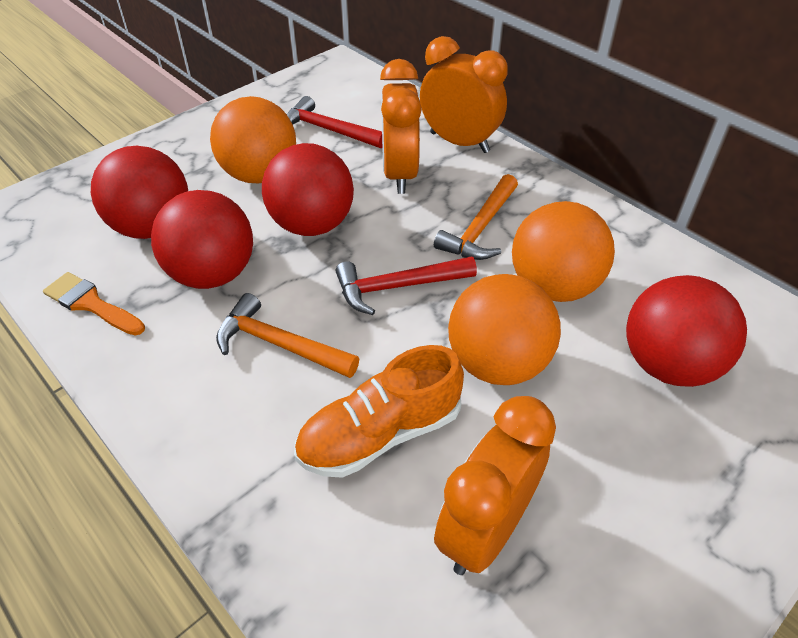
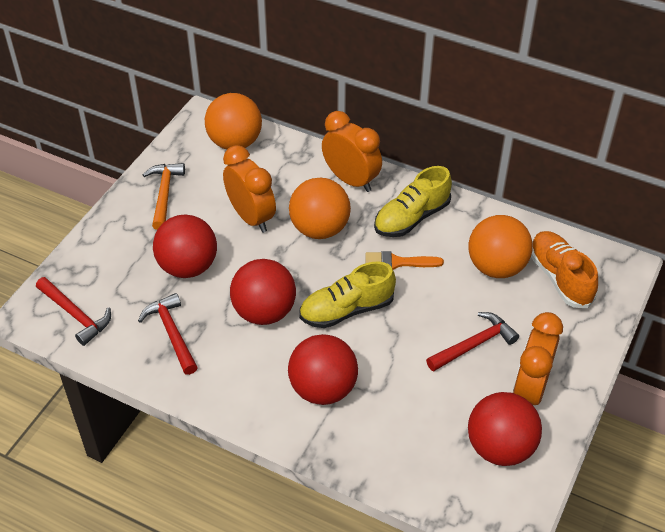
orange hammer: 2 -> 1
red hammer: 2 -> 3
yellow shoe: 0 -> 2

